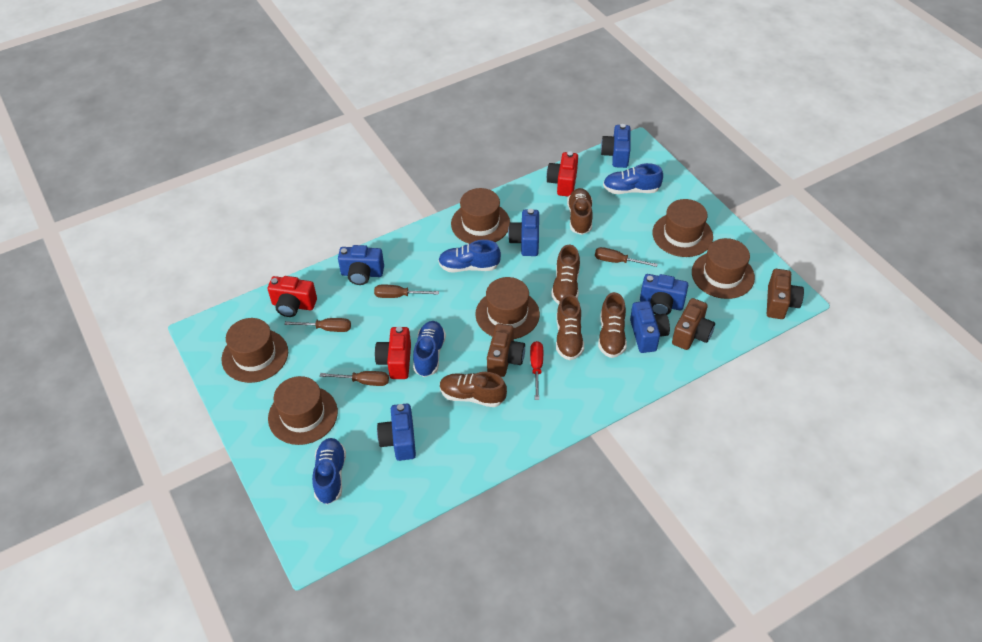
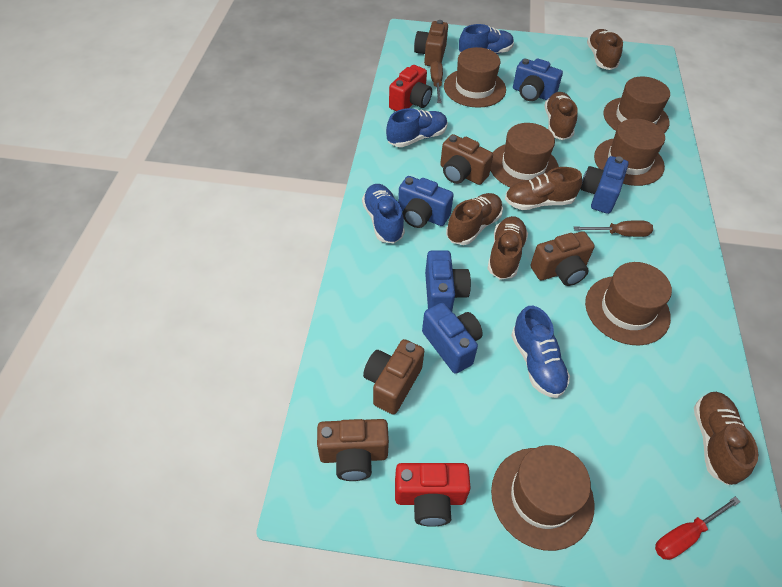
blue camera: 6 -> 5
brown camera: 3 -> 5
brown screwdriver: 4 -> 2
brown shoe: 5 -> 6
red camera: 3 -> 2

